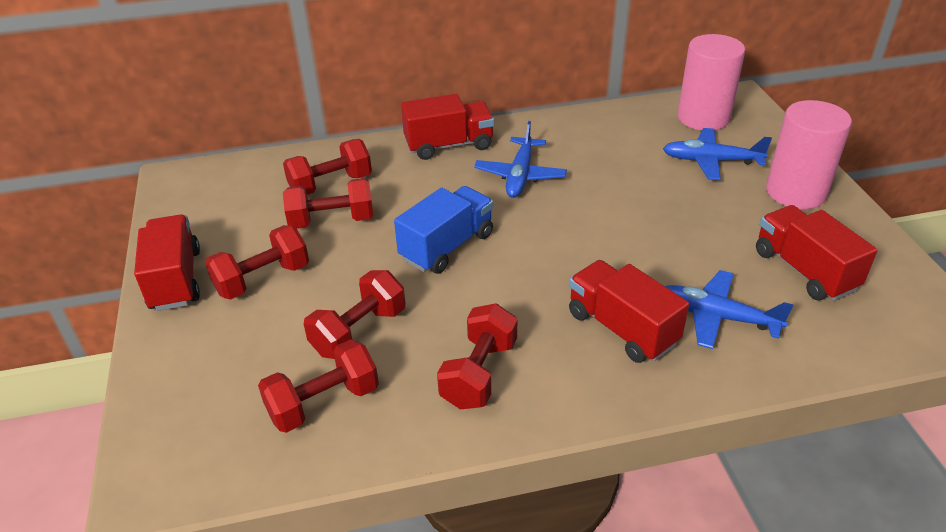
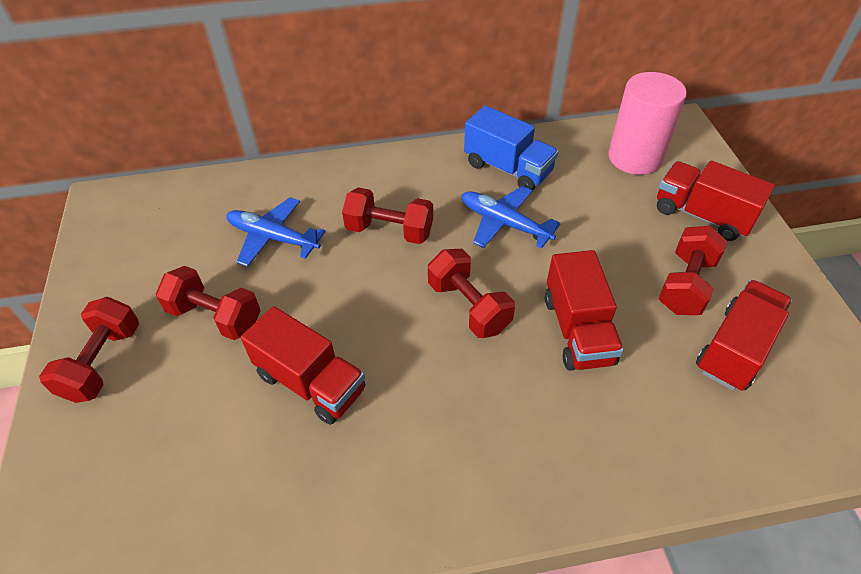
blue plane: 3 -> 2
pink cylinder: 2 -> 1
red dumbbell: 6 -> 5

